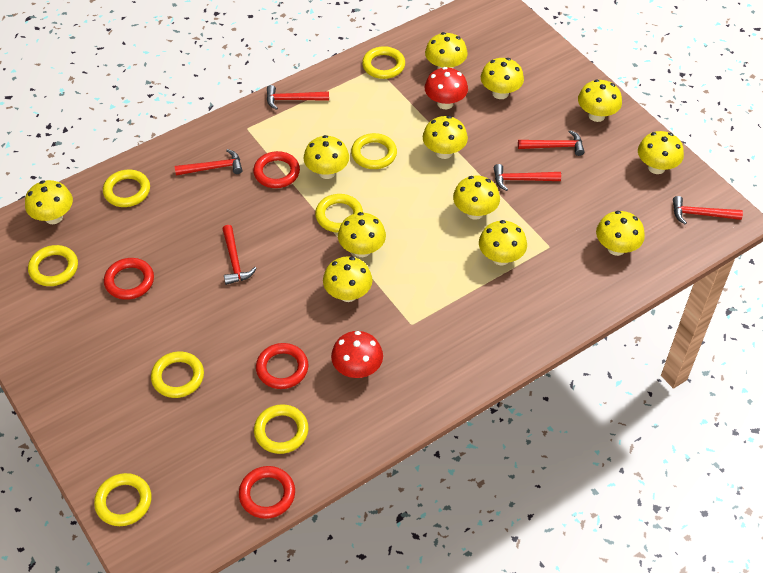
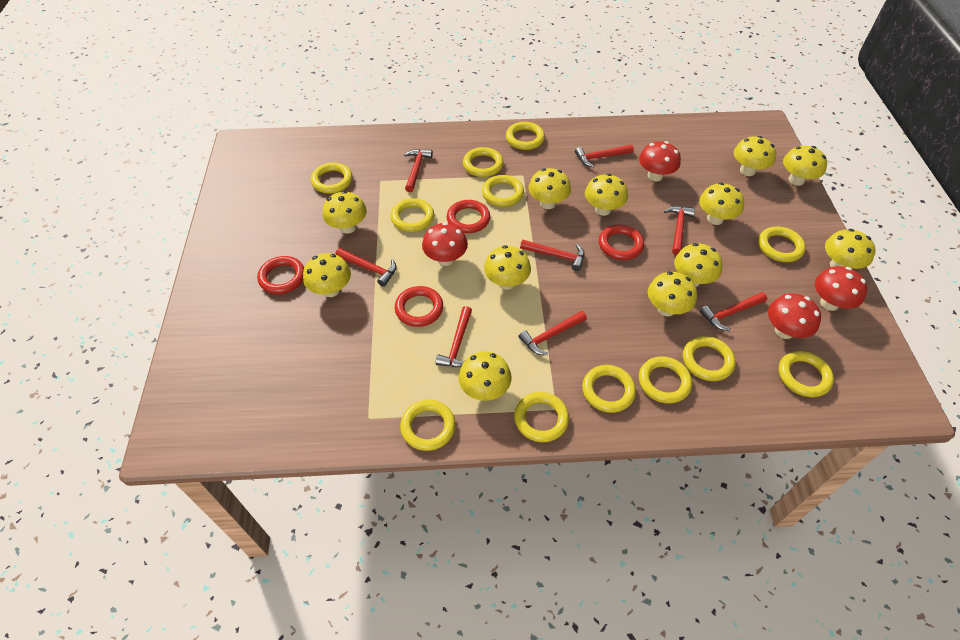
red hammer: 6 -> 8
red mushroom: 2 -> 4
yellow ring: 8 -> 12

